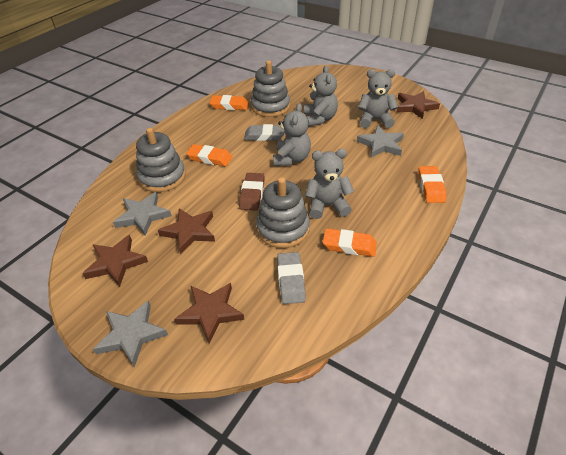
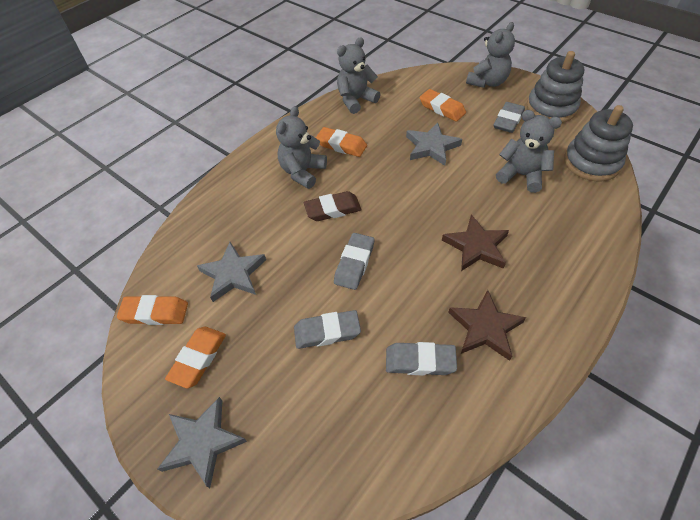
brown star: 4 -> 2
grey eraser: 2 -> 4
grey stacking toy: 3 -> 2

